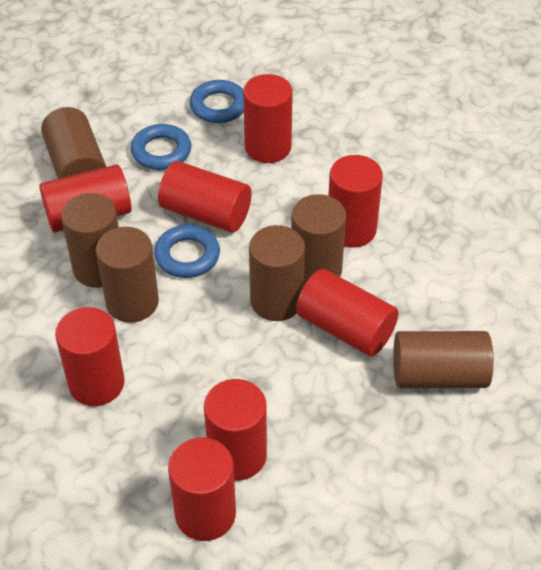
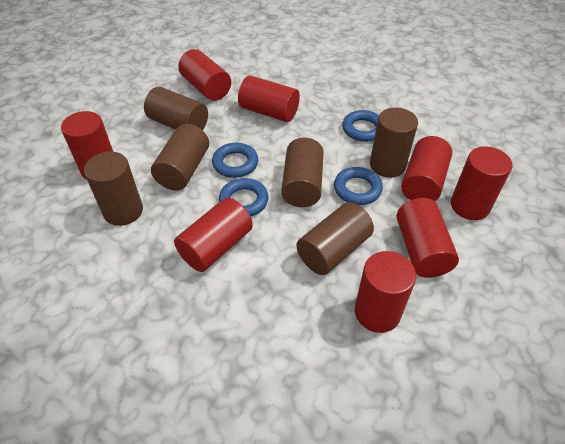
blue ring: 3 -> 4

